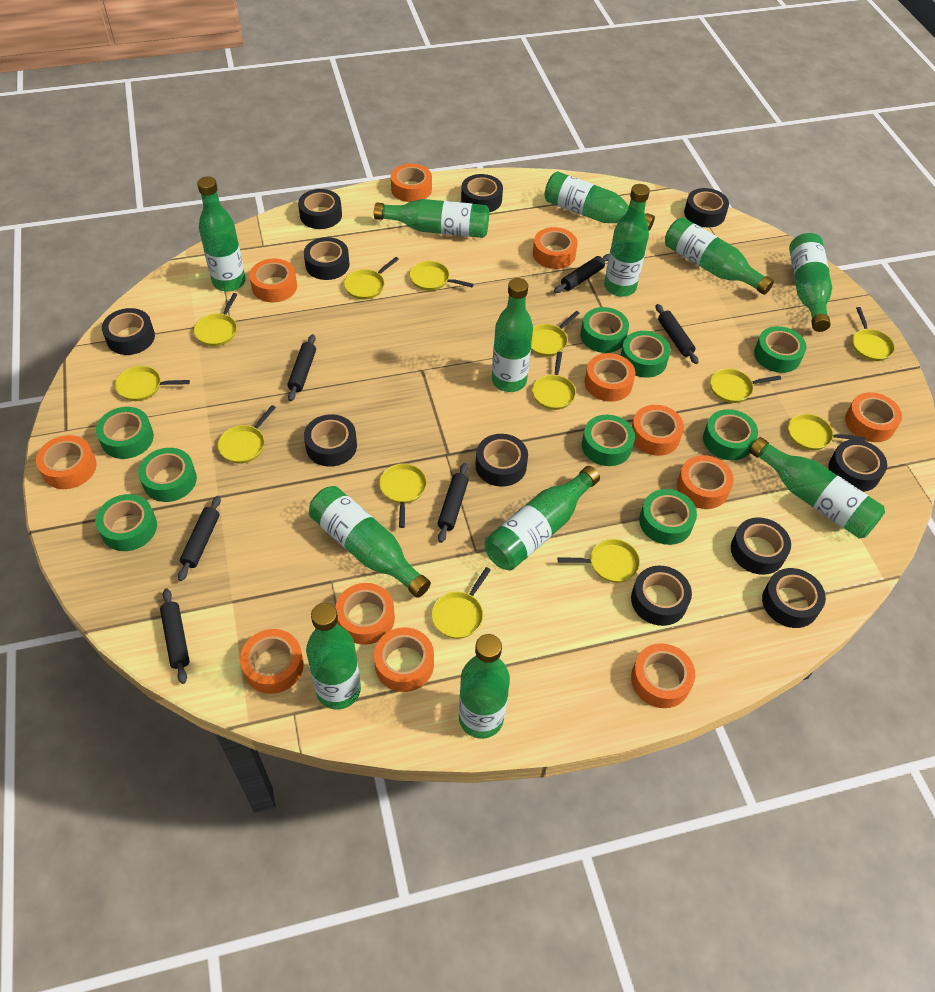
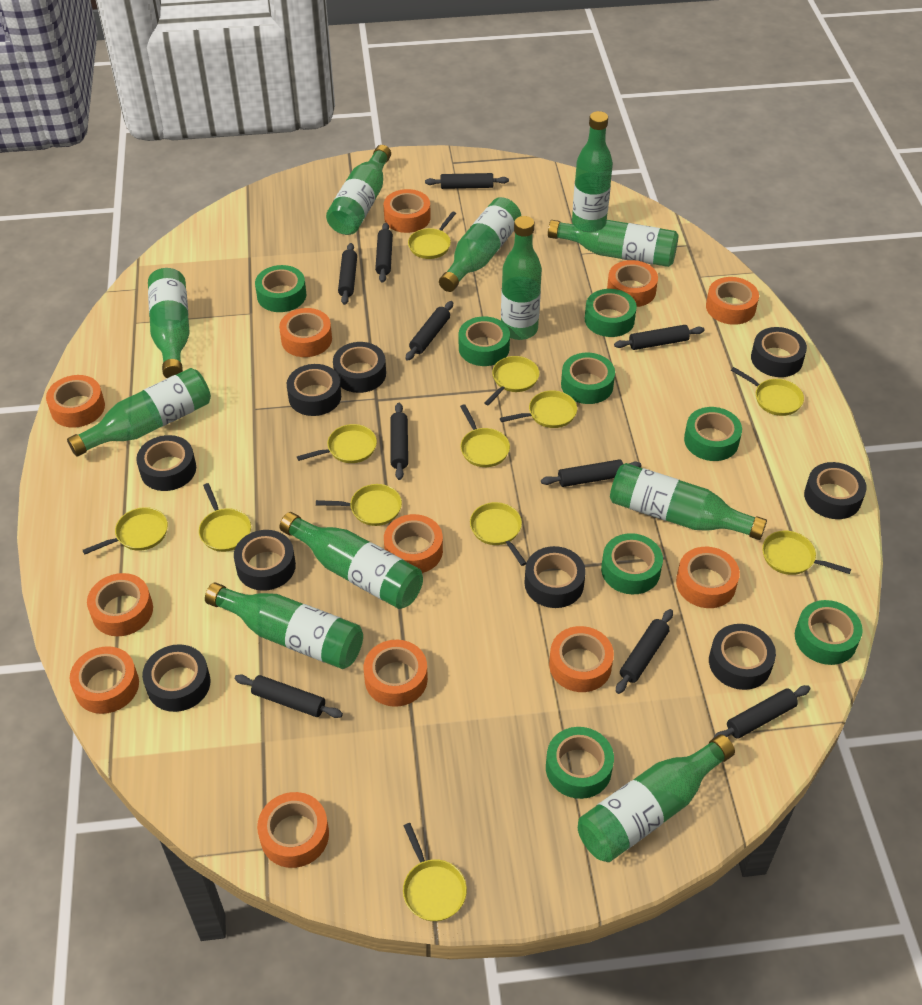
black rolling pin: 6 -> 10
black tape: 11 -> 9
green bottle: 12 -> 11
green tape: 9 -> 8
yellow pan: 13 -> 12

